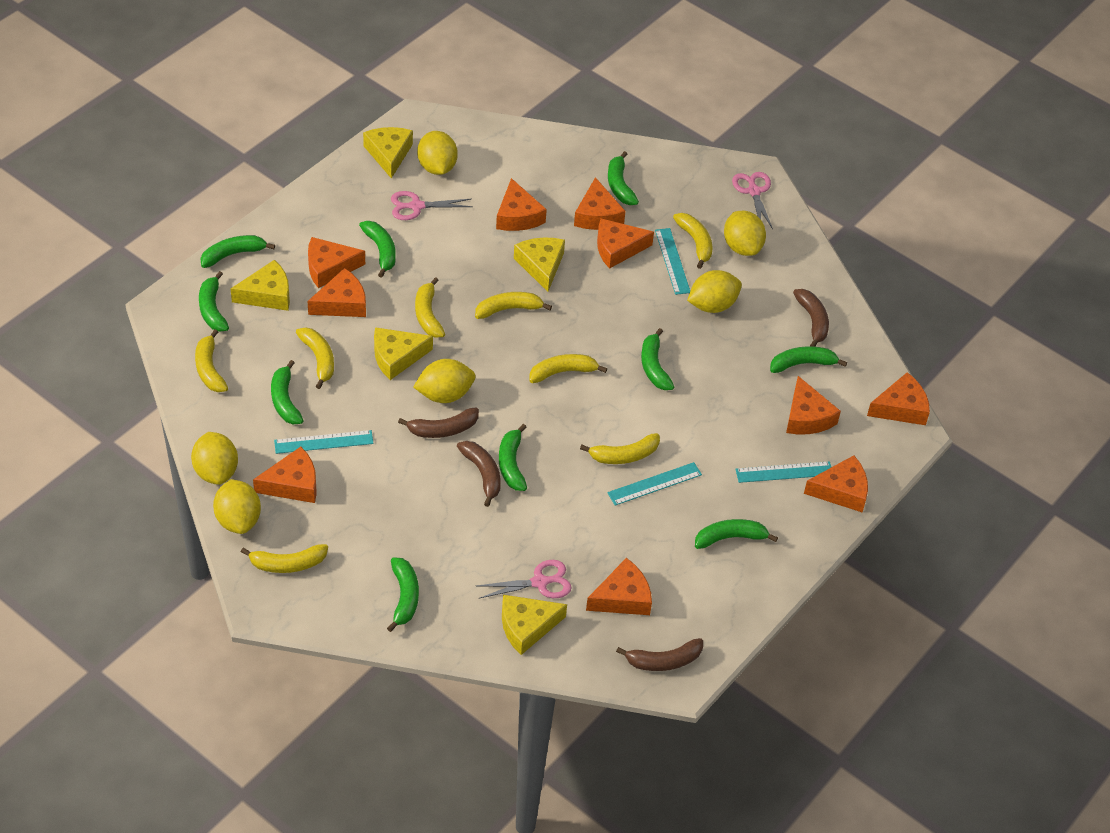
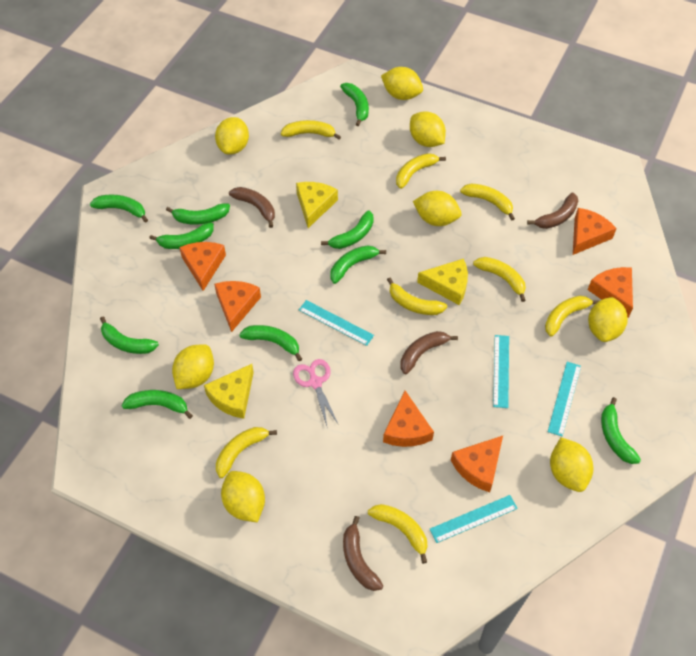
orange cheese: 10 -> 6
pink scissors: 3 -> 1
yellow cheese: 5 -> 3
yellow lemon: 6 -> 8

